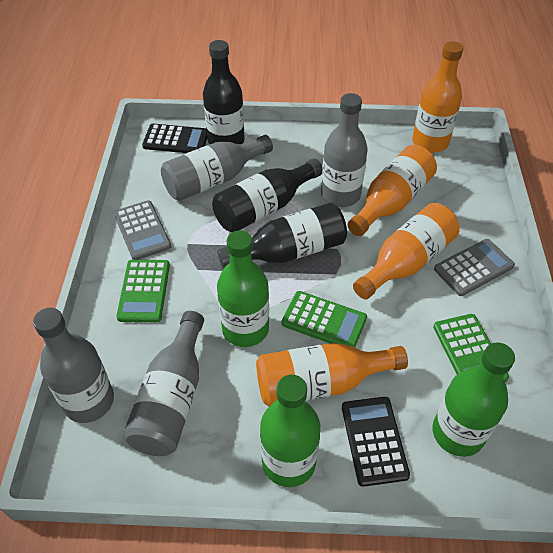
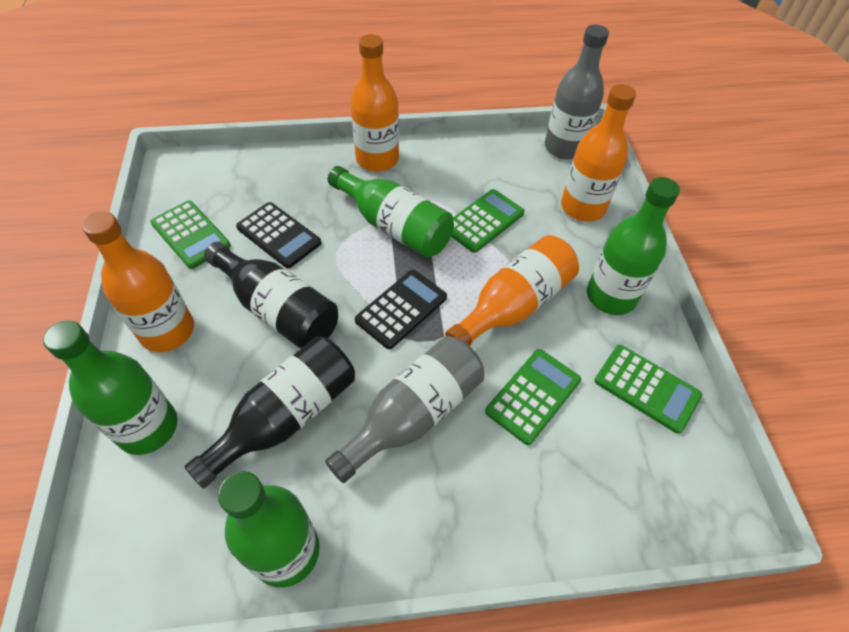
black bottle: 3 -> 2
green bottle: 3 -> 4
green calculator: 3 -> 4
grey bottle: 4 -> 2
grey calculator: 2 -> 0

